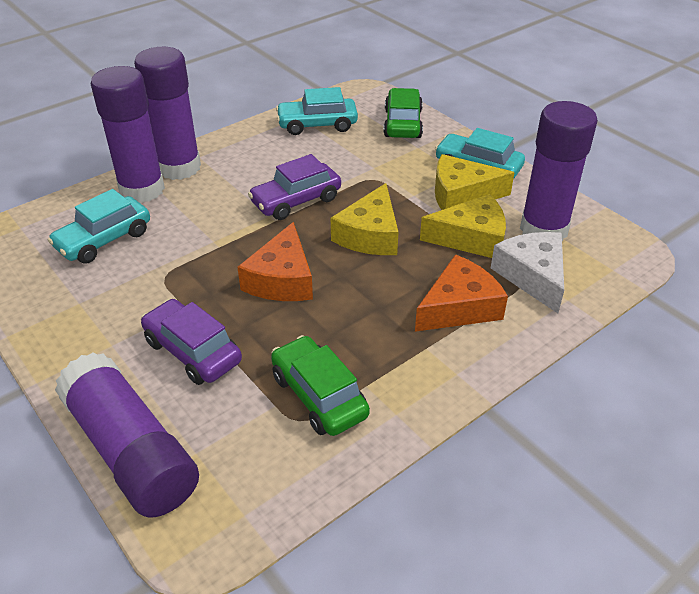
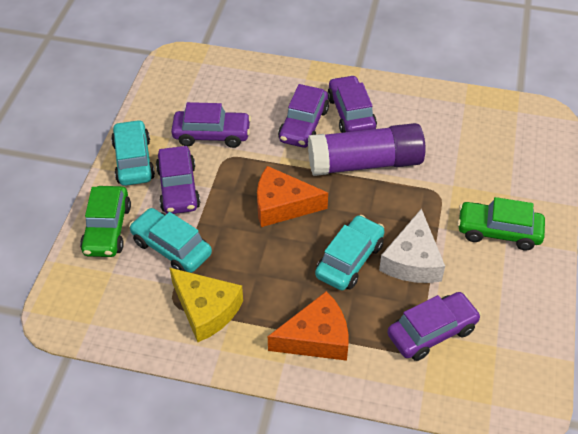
purple car: 2 -> 5
purple glue stick: 4 -> 1
yellow cheese: 3 -> 1

